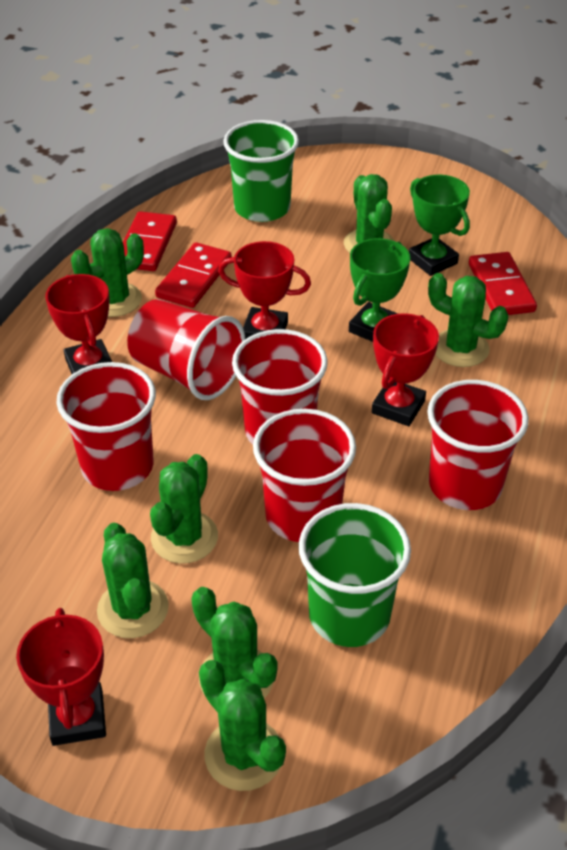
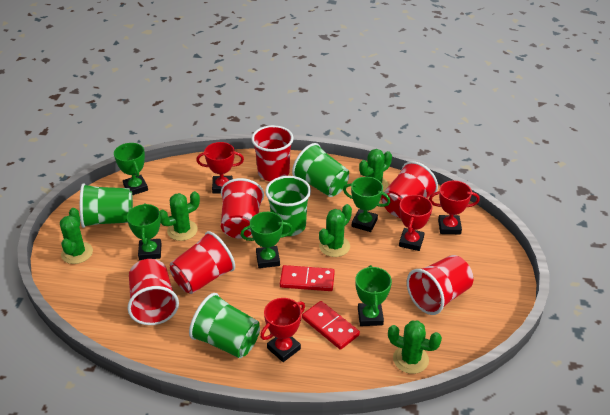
green cactus: 7 -> 5
green cup: 2 -> 4
green trophy: 2 -> 5
red cup: 5 -> 6
red domino: 3 -> 2

